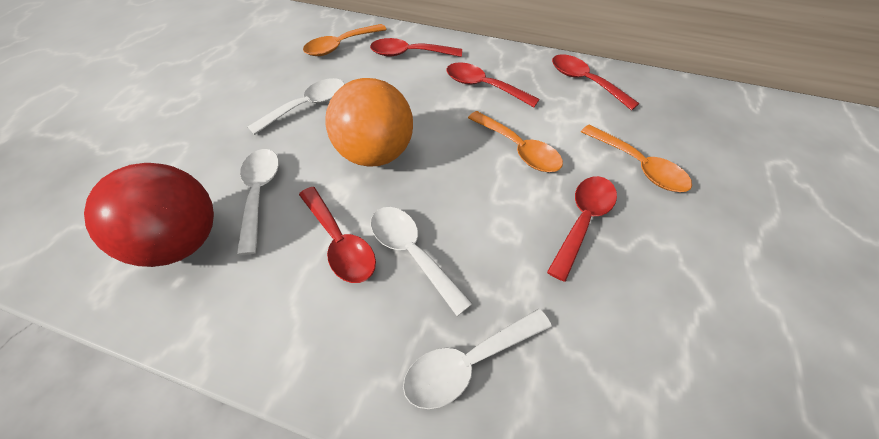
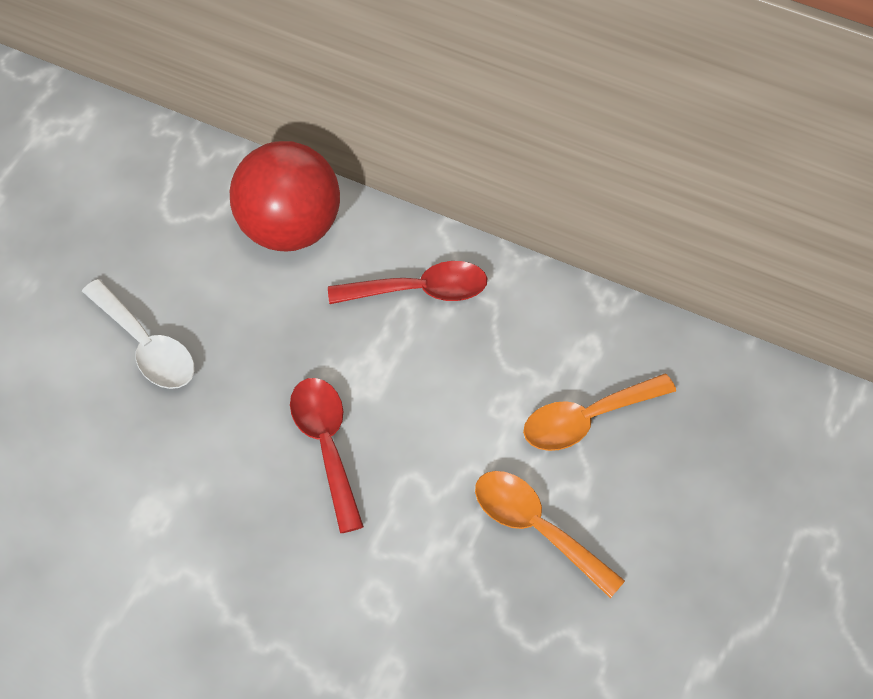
orange ball: 1 -> 0
orange spoon: 3 -> 2
red spoon: 5 -> 2
white spoon: 4 -> 1

